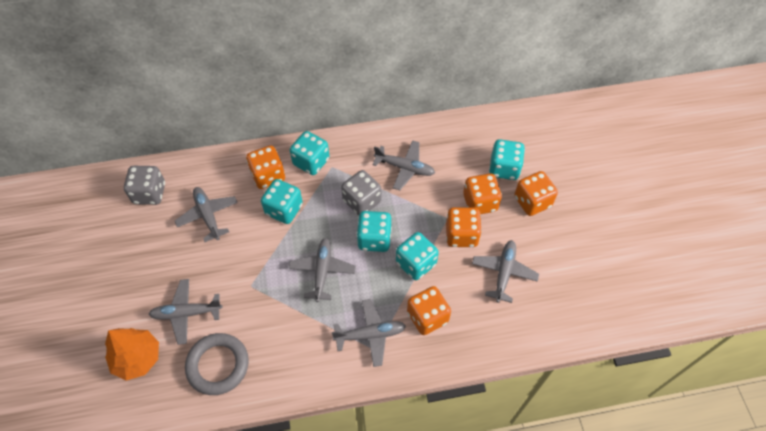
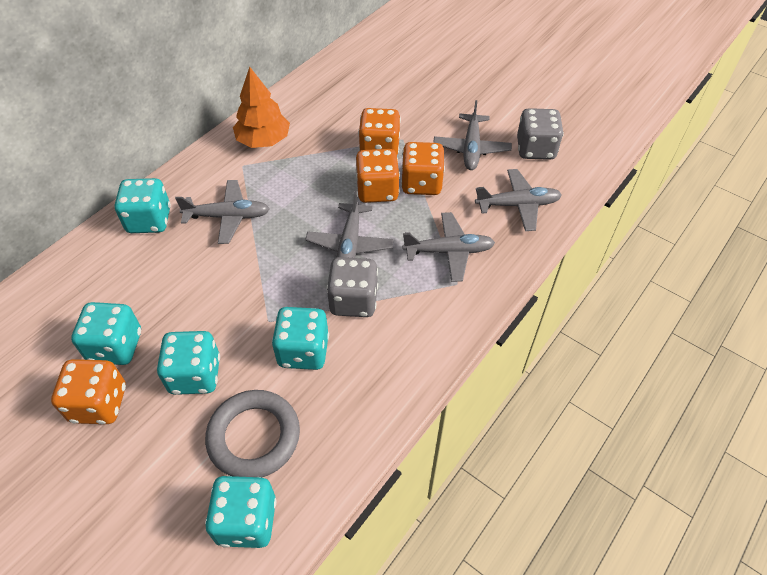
grey plane: 6 -> 5
orange dice: 5 -> 4

